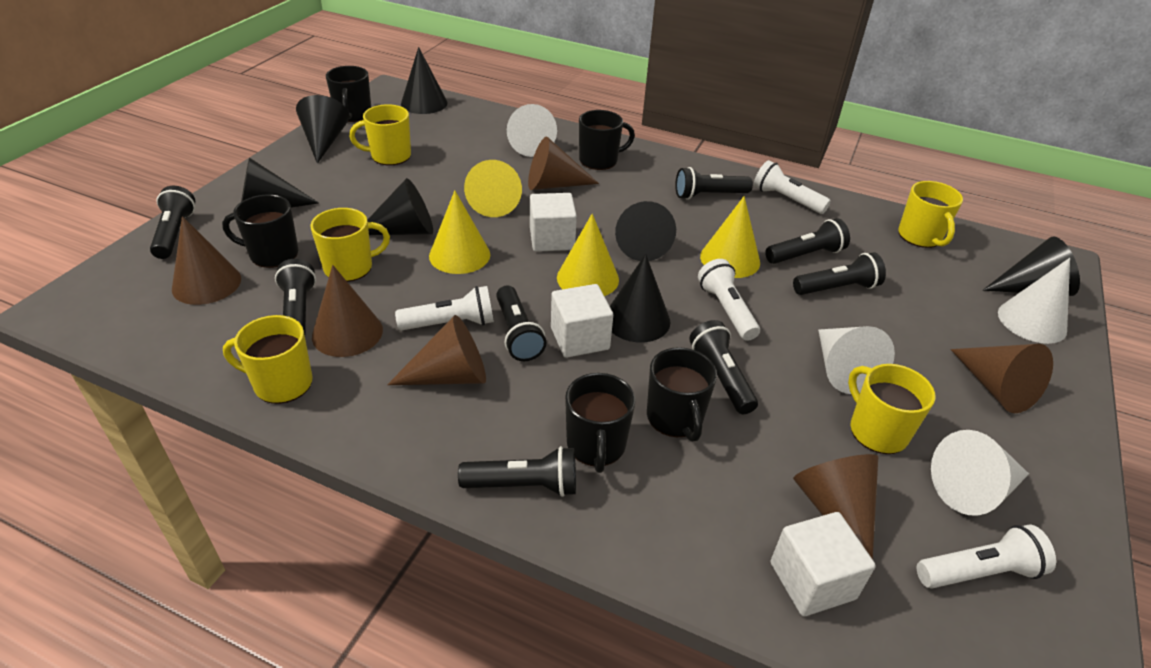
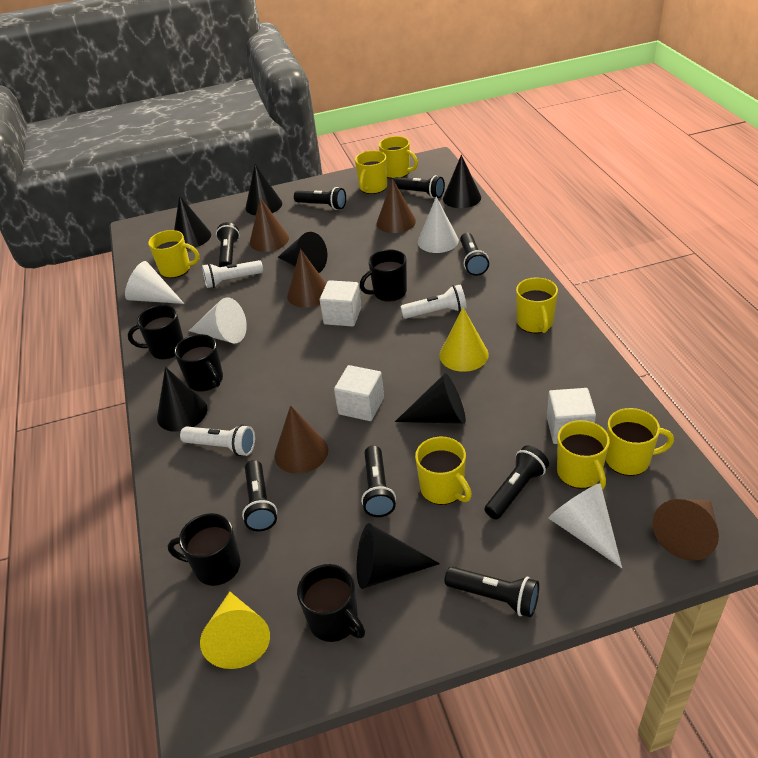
brown cone: 6 -> 5
white flashlight: 4 -> 3
yellow cone: 4 -> 2
yellow mug: 5 -> 7

